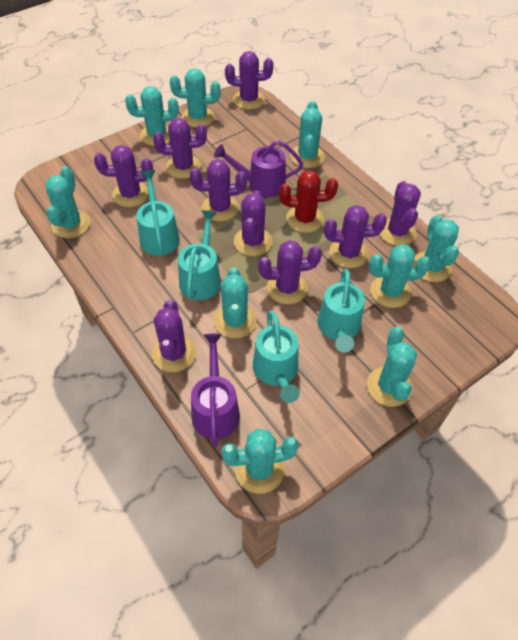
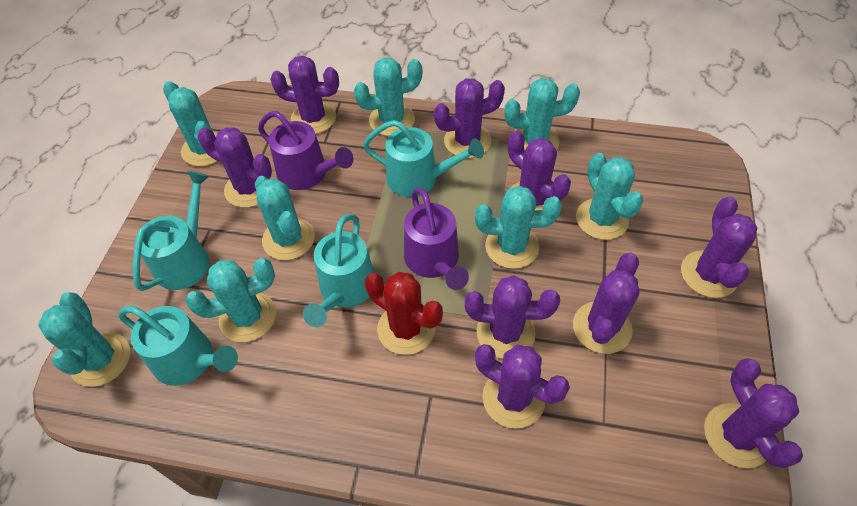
turquoise cactus: 9 -> 8

